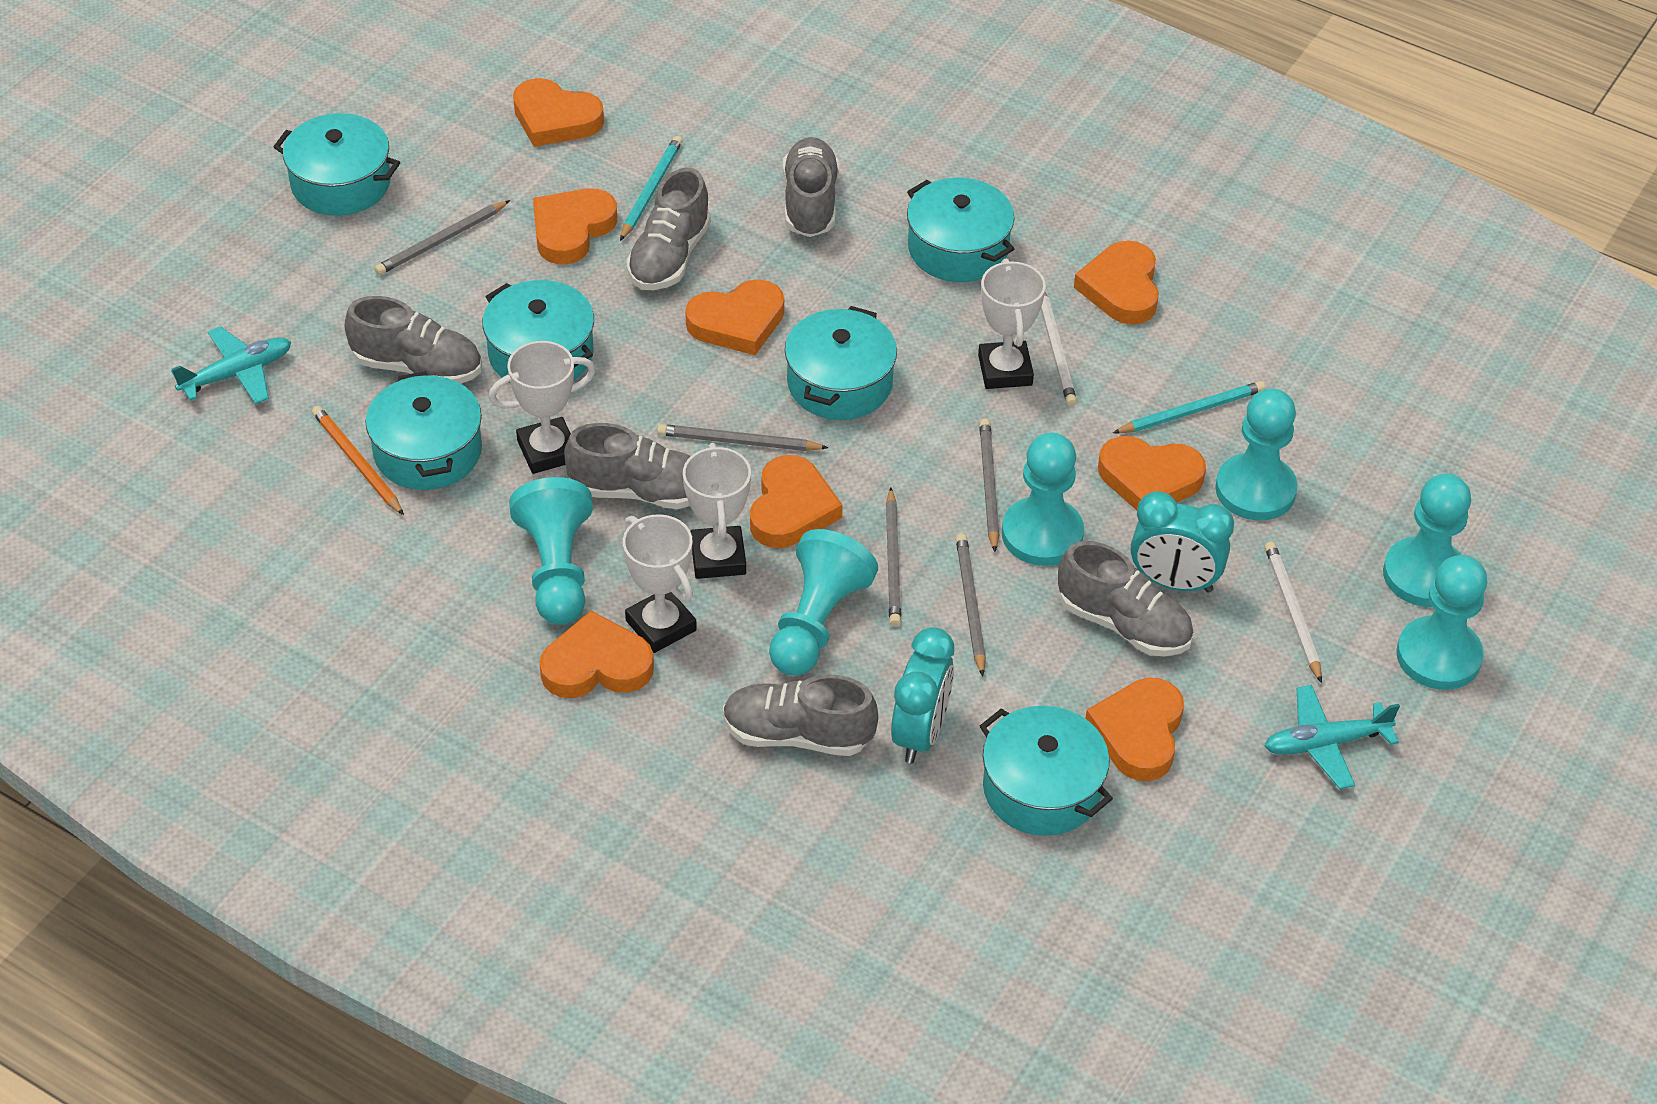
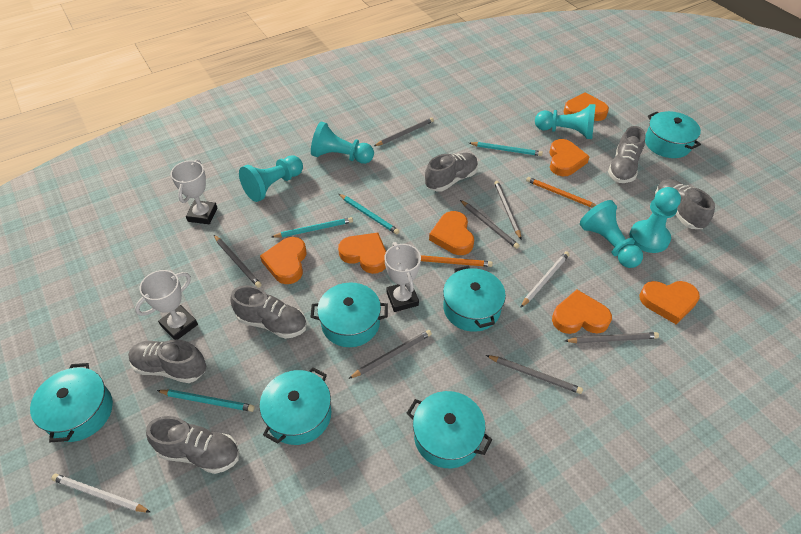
grey pencil: 5 -> 7
orange heart: 8 -> 7
orange pencil: 1 -> 2
turquoise clock: 2 -> 0
turquoise pawn: 6 -> 5
turquoise pencil: 2 -> 4
turquoise plane: 2 -> 0
white trophy: 4 -> 3

